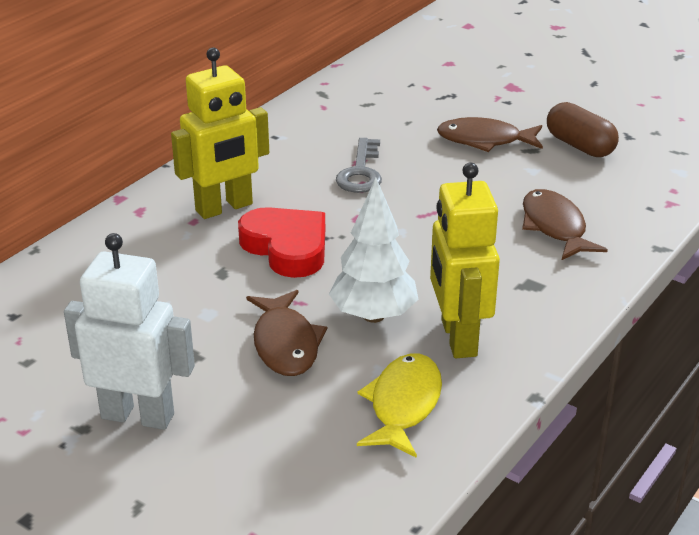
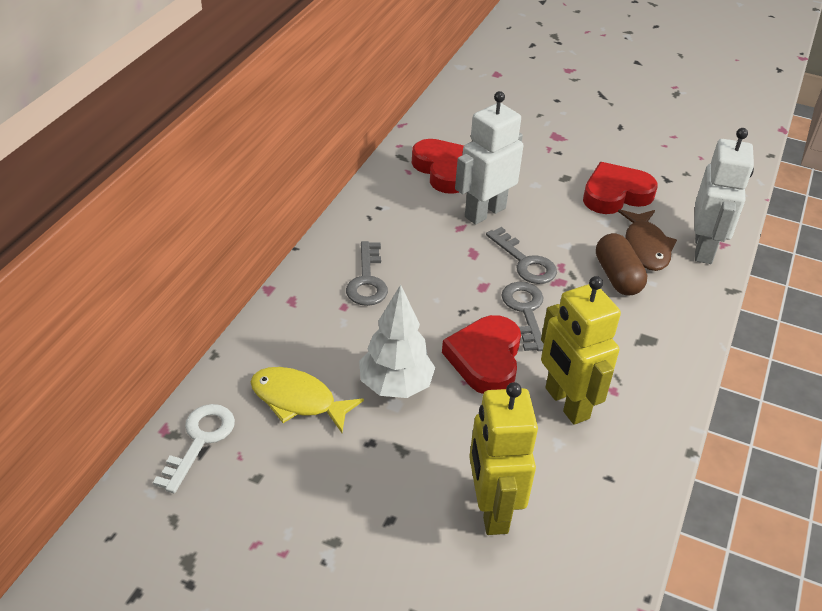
brown fish: 3 -> 1
grey key: 1 -> 3
red heart: 1 -> 3
white key: 0 -> 1
white robot: 1 -> 2

